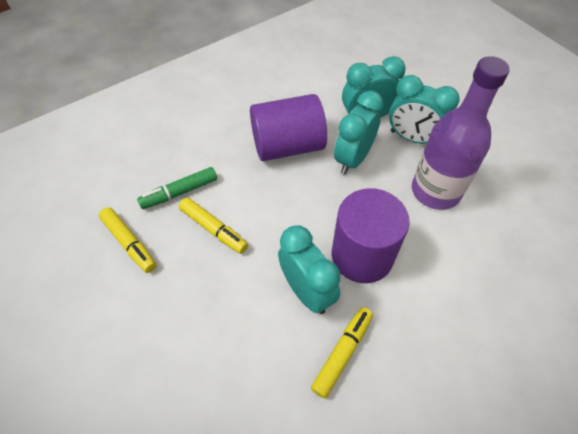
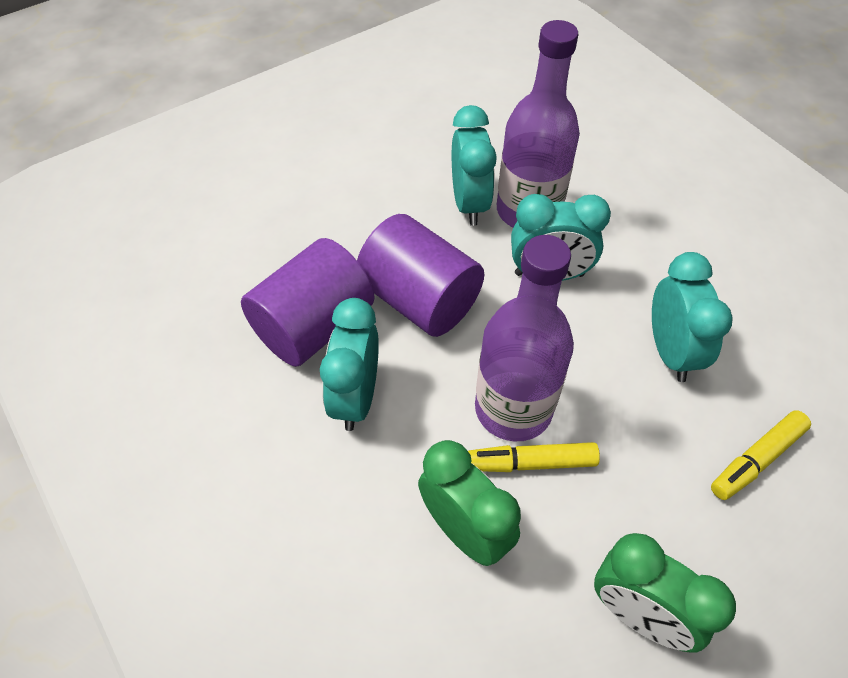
green clock: 0 -> 2
green marker: 1 -> 0
purple bottle: 1 -> 2
yellow marker: 3 -> 2

